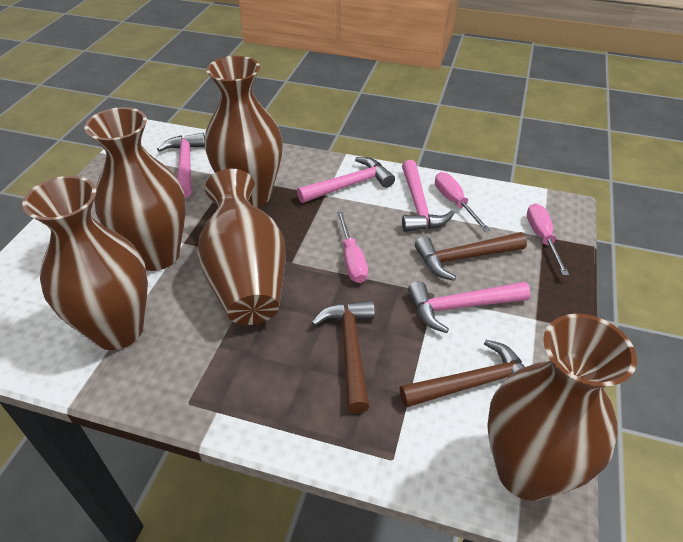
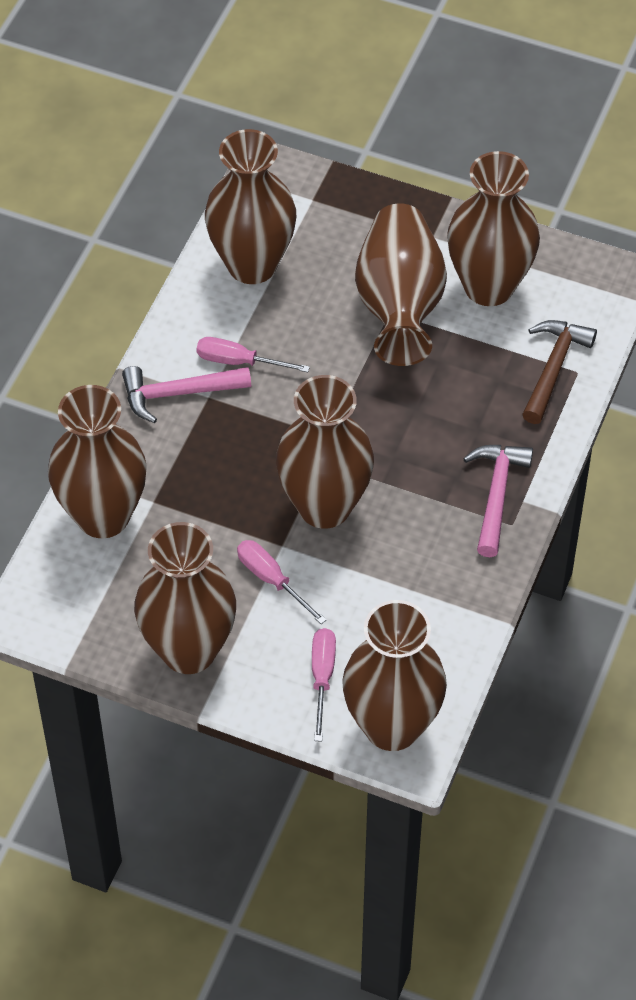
brown hammer: 3 -> 1
brown vase: 5 -> 7
pink hammer: 4 -> 2

